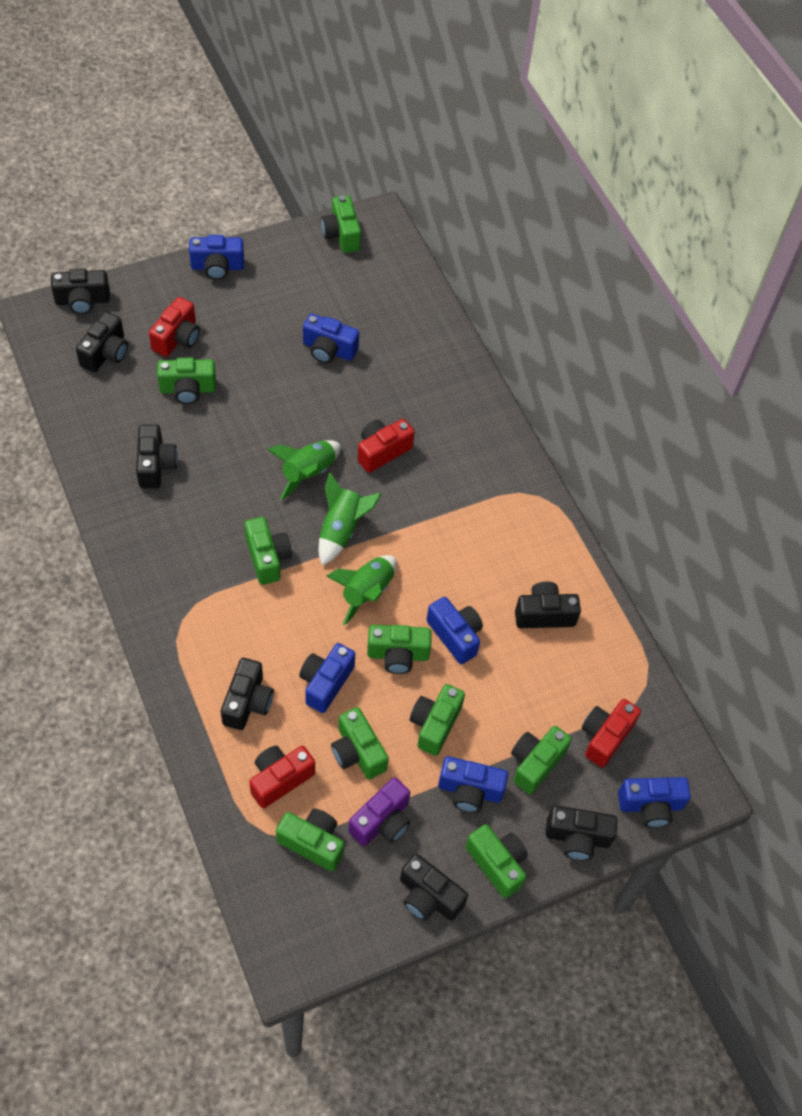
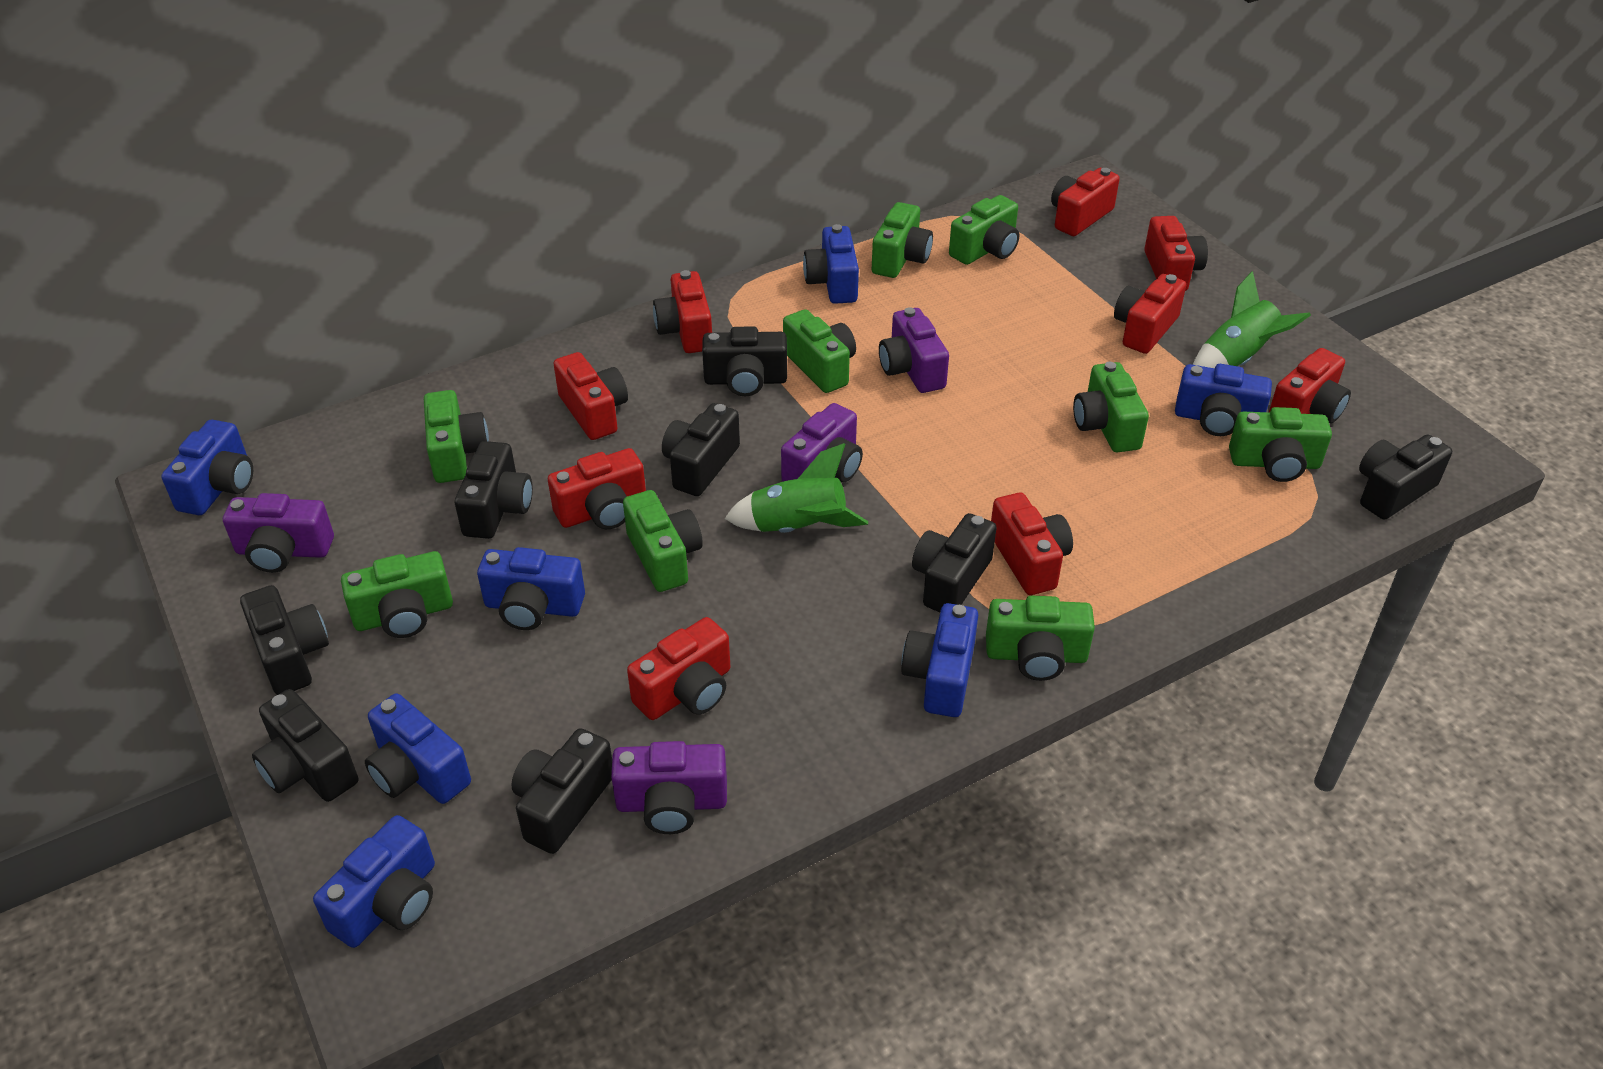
black camera: 7 -> 8
blue camera: 6 -> 7
green rocket: 3 -> 2
purple camera: 1 -> 4
red camera: 4 -> 9

